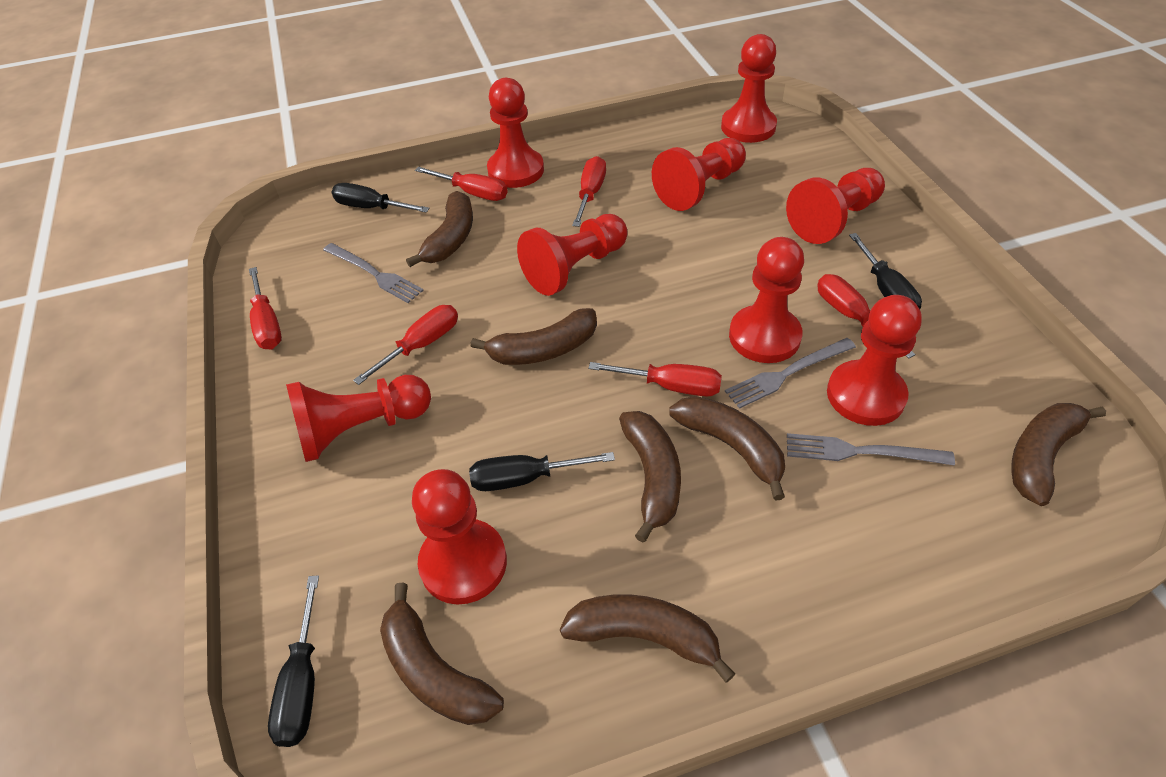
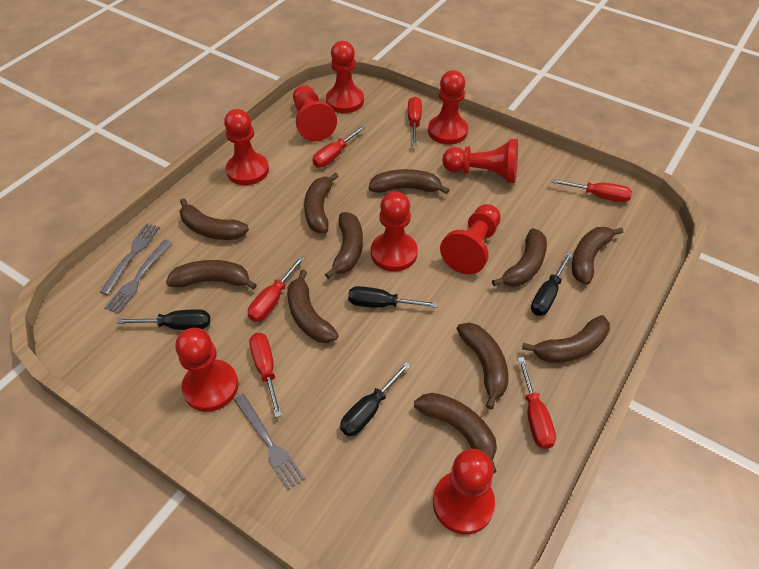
brown banana: 7 -> 11

